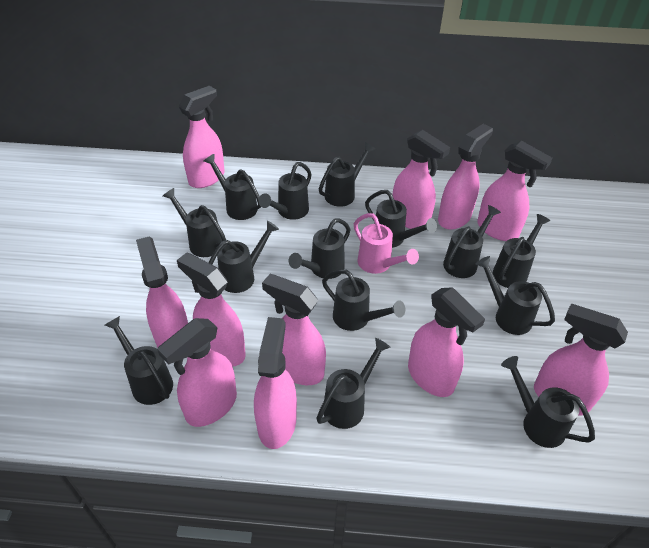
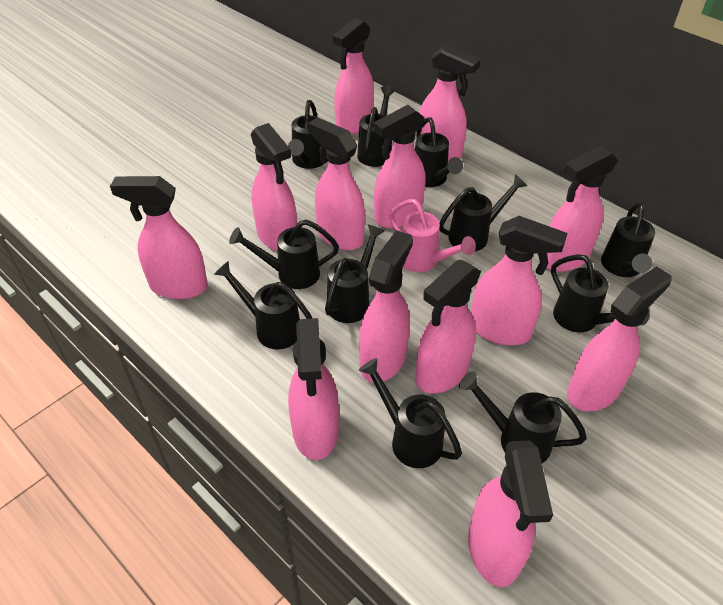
black watering can: 14 -> 11
pink spray bottle: 11 -> 13

